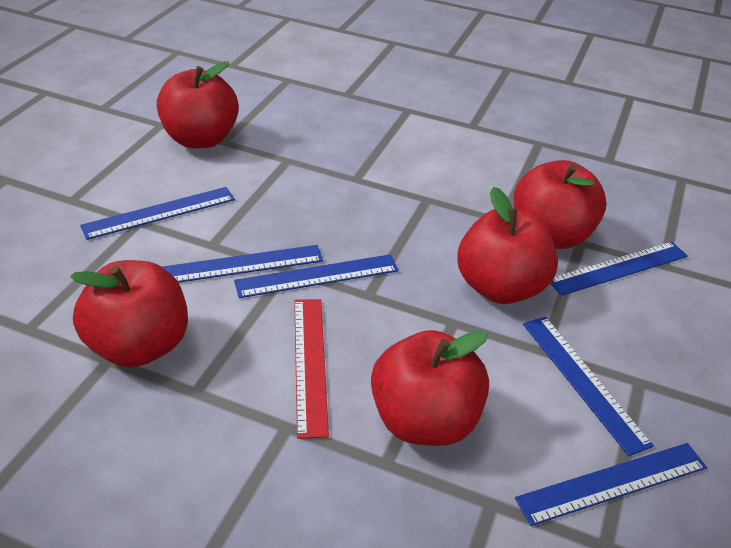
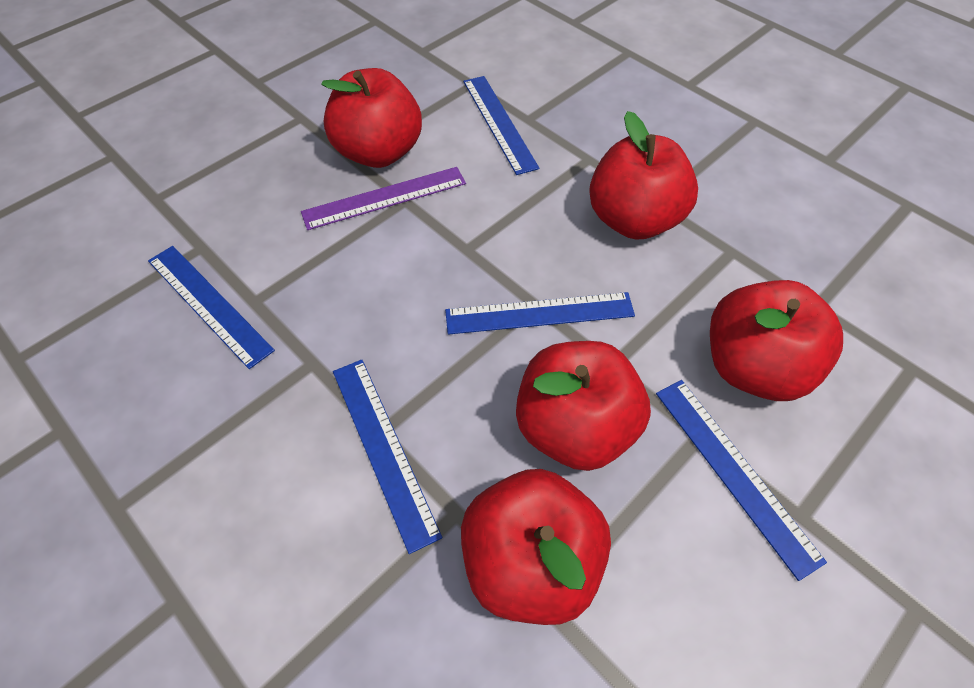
blue ruler: 6 -> 5
purple ruler: 0 -> 1
red ruler: 1 -> 0

